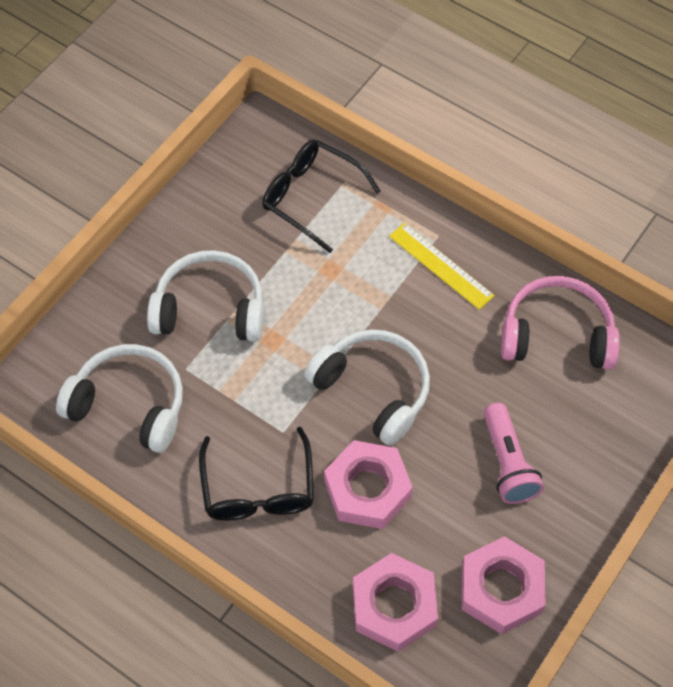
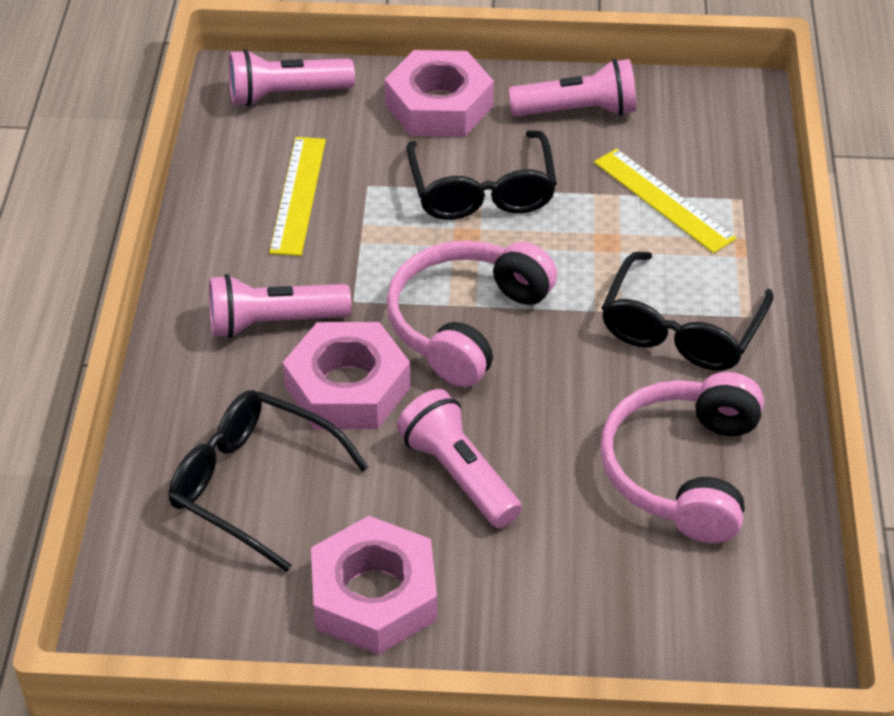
black glasses: 2 -> 3
pink flashlight: 1 -> 4
pink headphones: 1 -> 2
white headphones: 3 -> 0
yellow ruler: 1 -> 2

